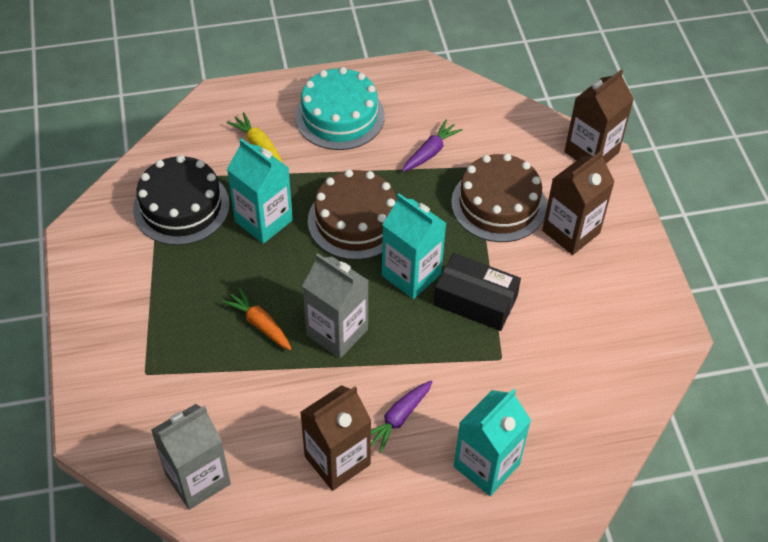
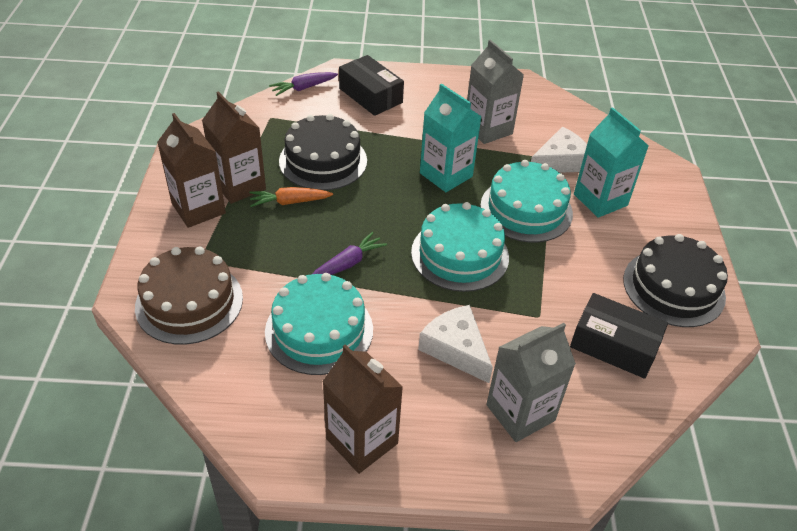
black box: 1 -> 2
black cake: 1 -> 2
brown cake: 2 -> 1
turquoise cake: 1 -> 3
turquoise carton: 3 -> 2
white cheese: 0 -> 2
yellow carrot: 1 -> 0

